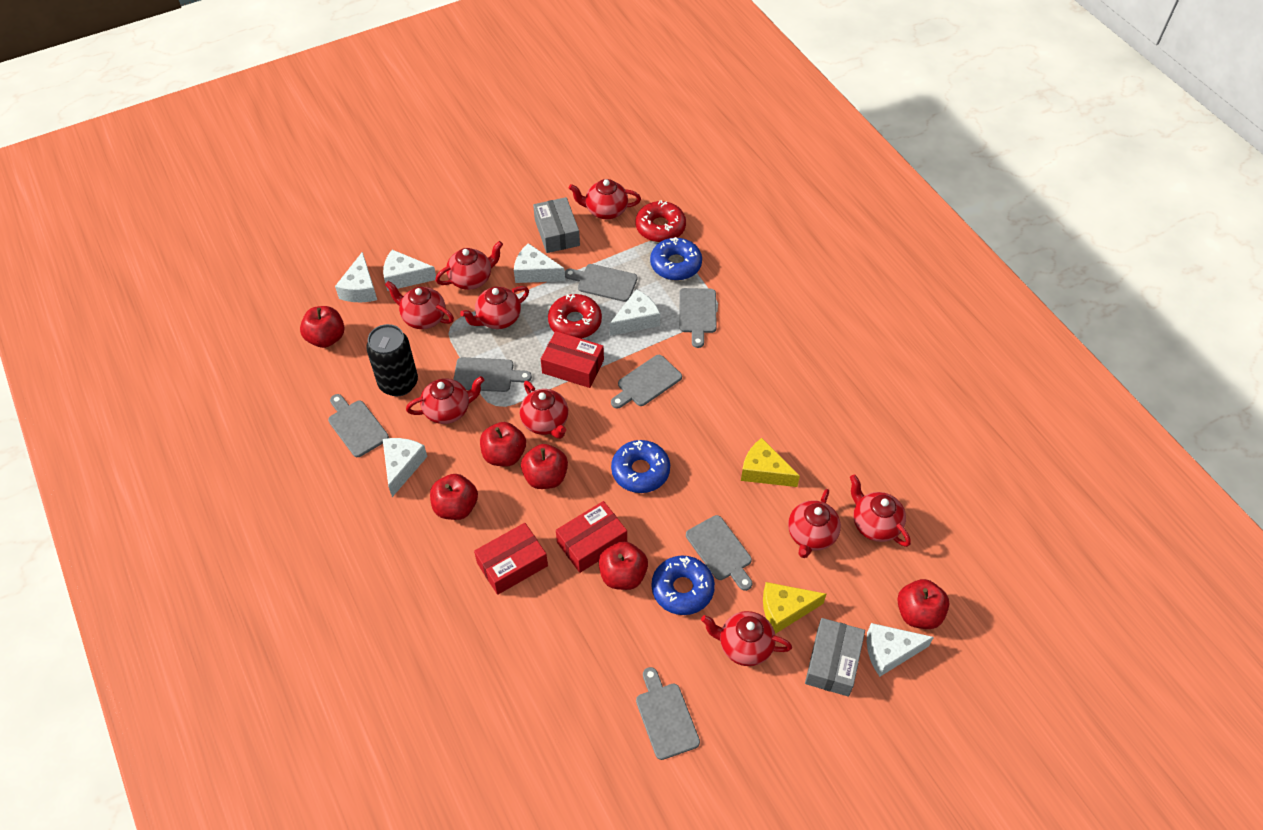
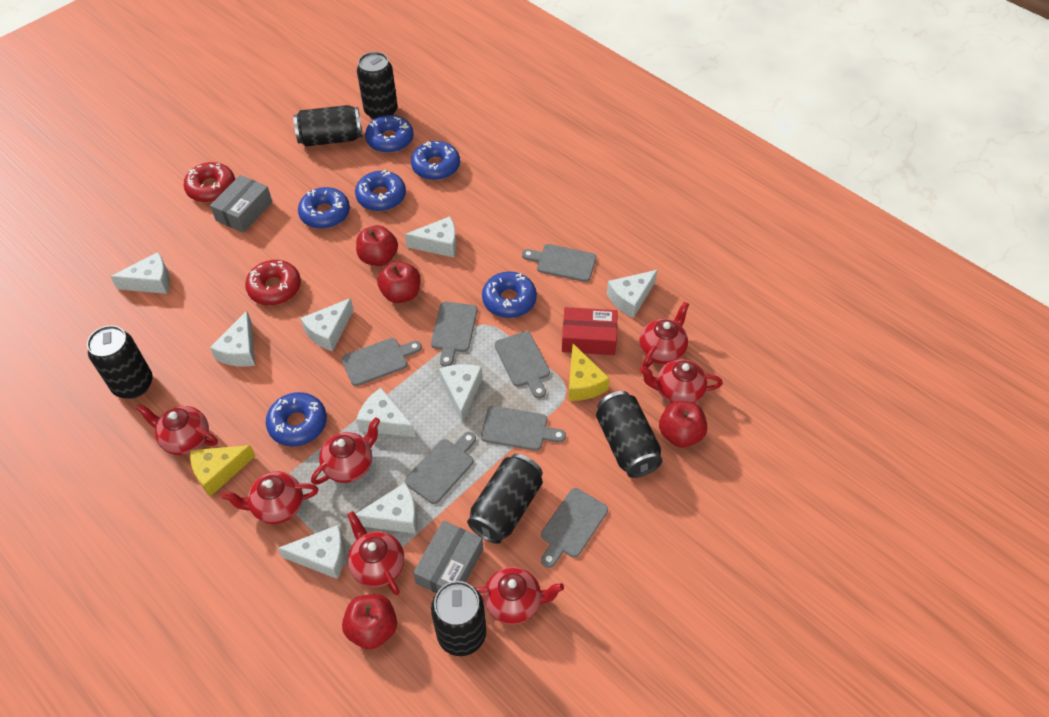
black can: 1 -> 6
blue donut: 3 -> 6
red apple: 6 -> 4
red box: 3 -> 1
red teapot: 9 -> 7
white cheese: 6 -> 9

